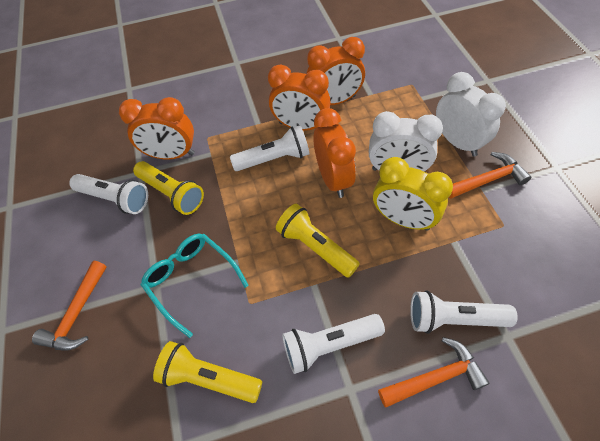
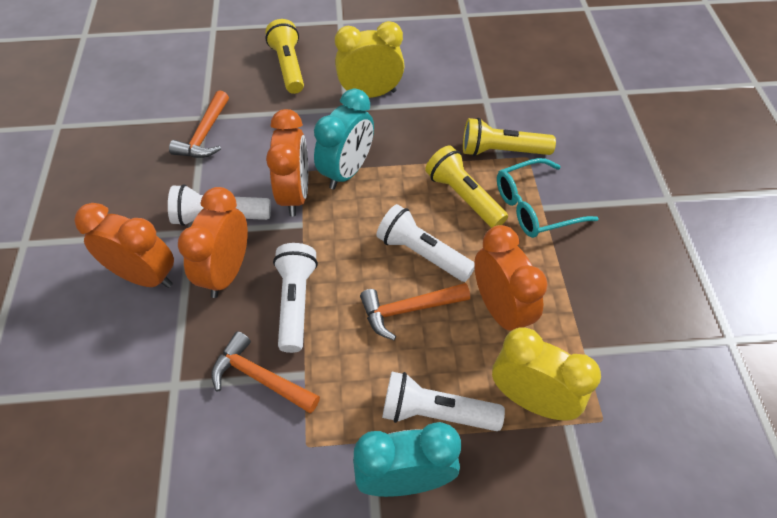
turquoise clock: 0 -> 2
white clock: 2 -> 0
yellow clock: 1 -> 2

